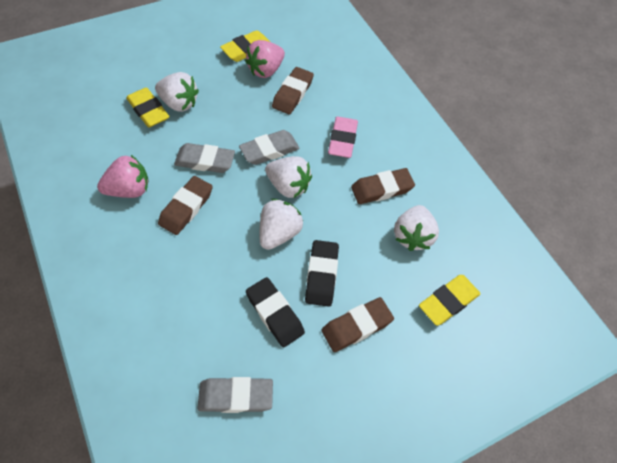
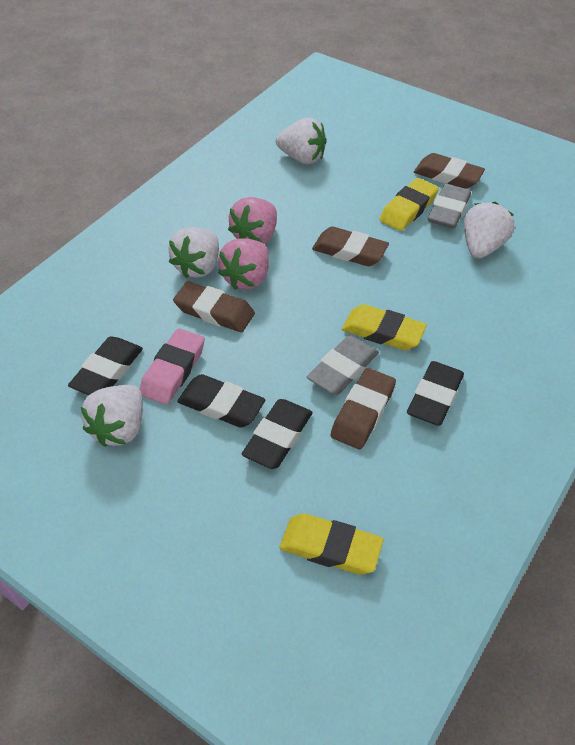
black eraser: 2 -> 4
grey eraser: 3 -> 2

